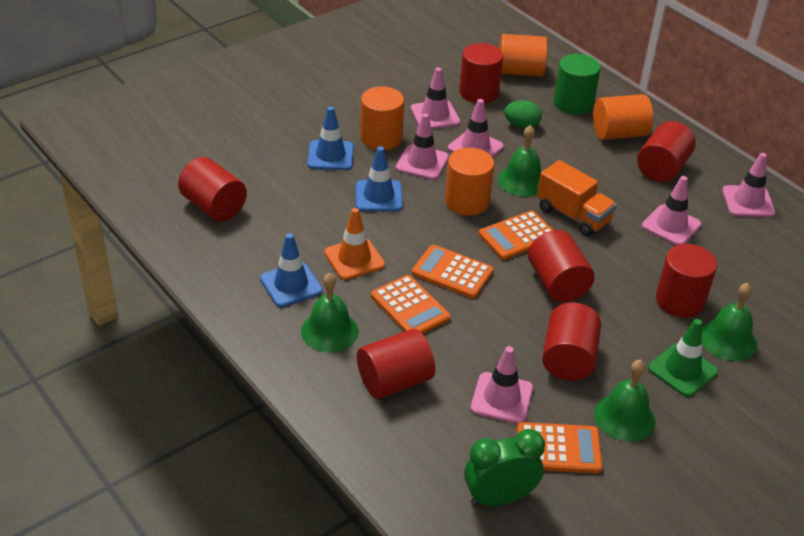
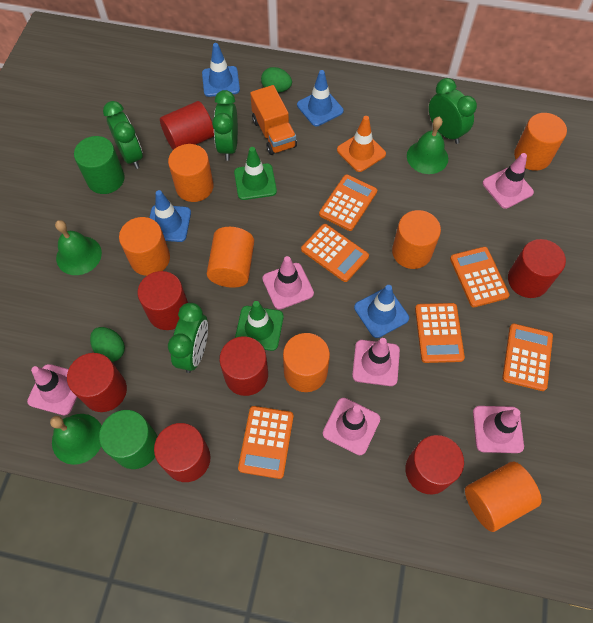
blue traffic cone: 3 -> 4
green bell: 4 -> 3
green clock: 1 -> 4
green cylinder: 1 -> 2
green egg: 1 -> 2
green traffic cone: 1 -> 2
orange calculator: 4 -> 6
orange cylinder: 4 -> 7

